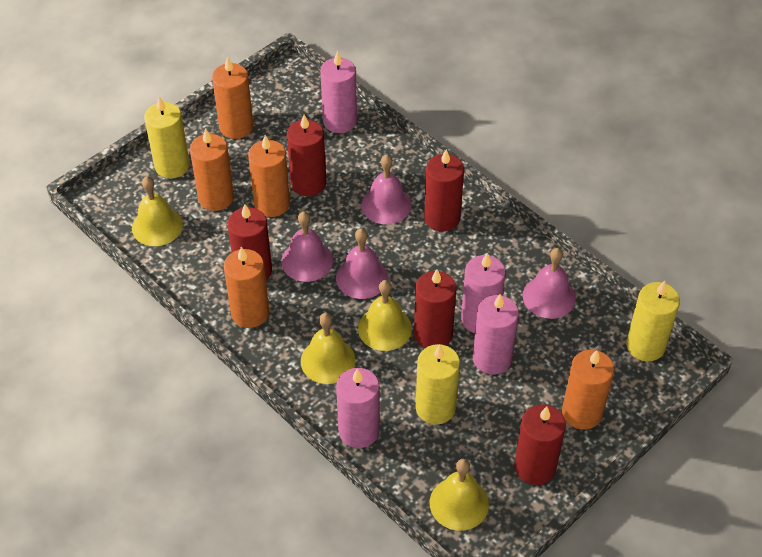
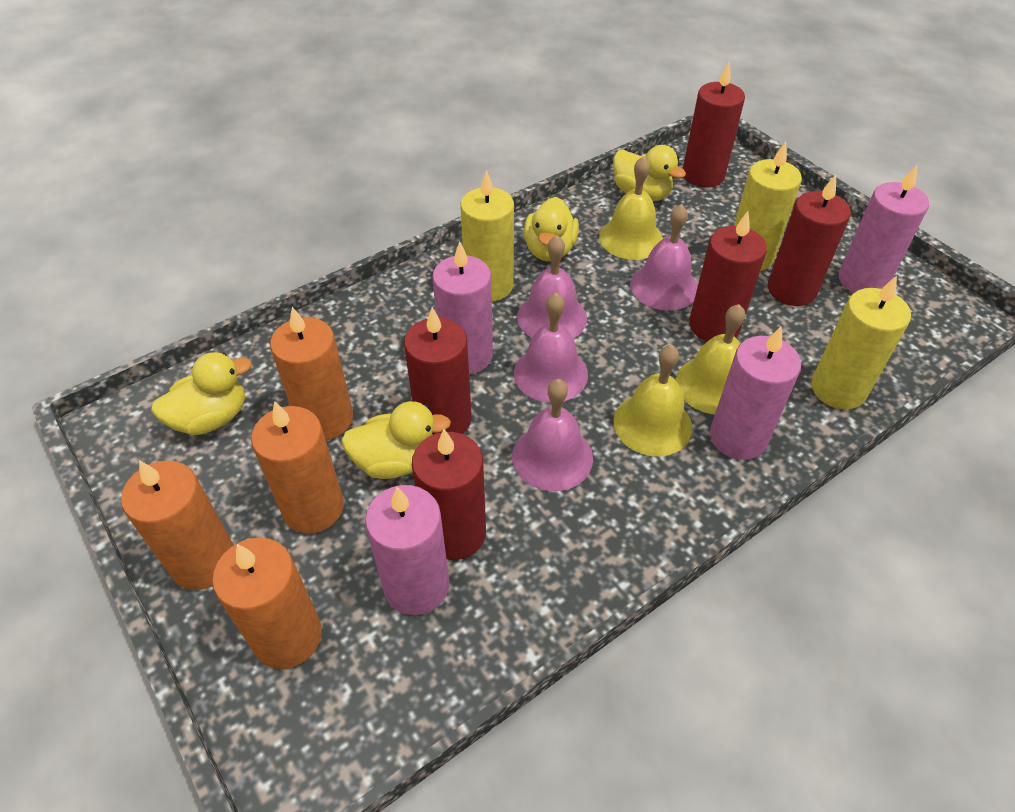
orange candle: 5 -> 4
yellow bell: 4 -> 3
yellow duck: 0 -> 4

